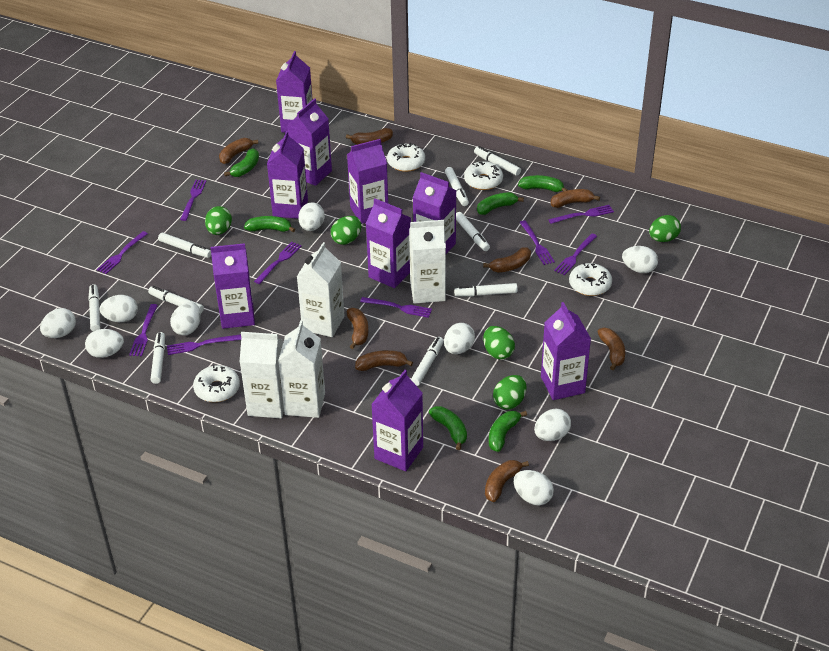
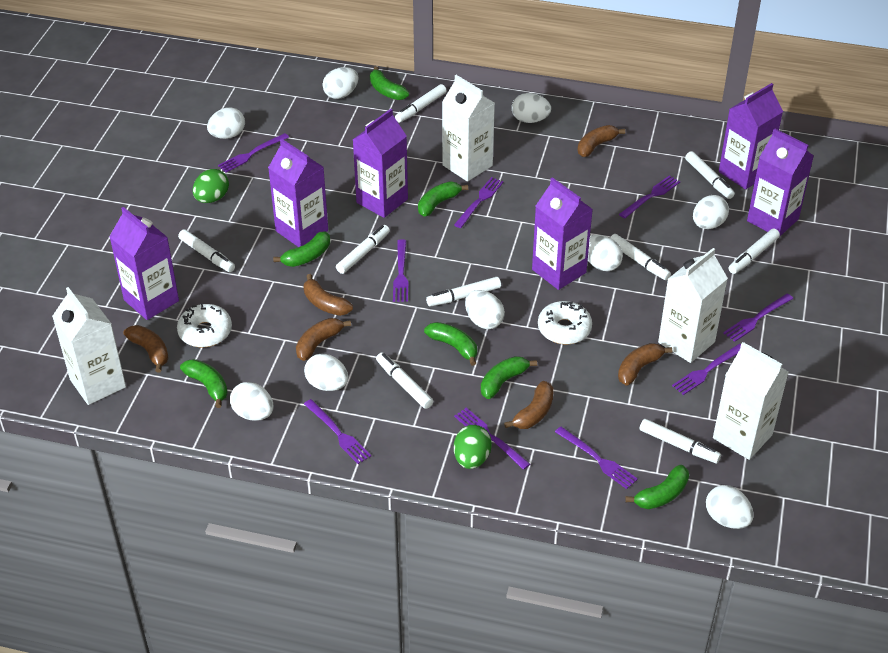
brown banana: 8 -> 6
green banana: 6 -> 7
green egg: 5 -> 2
purple carton: 9 -> 6
white donut: 4 -> 2

